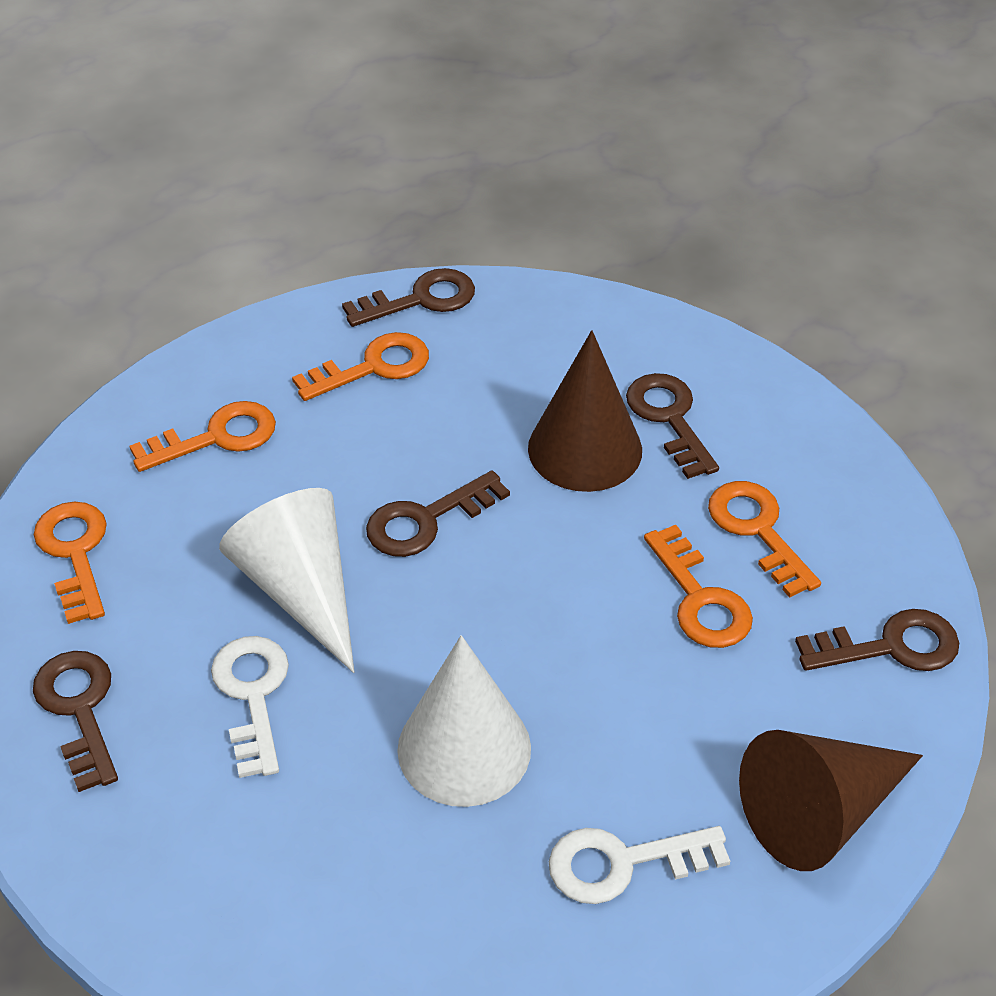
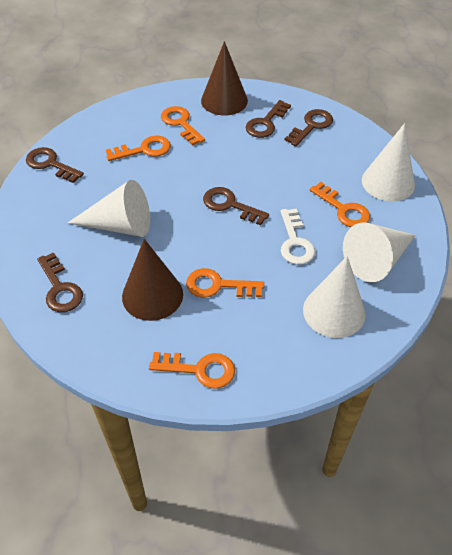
white cone: 2 -> 4
white key: 2 -> 1

